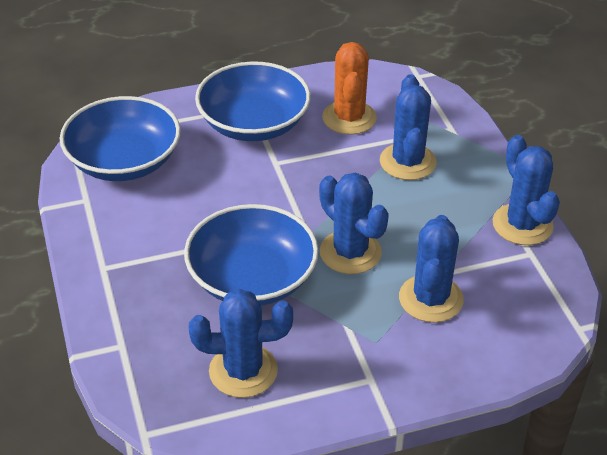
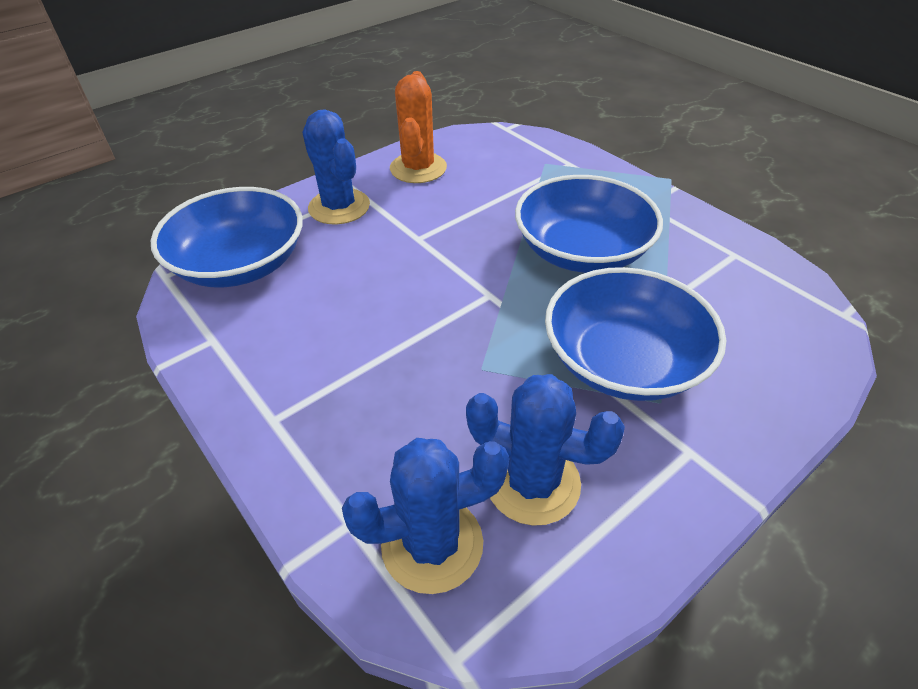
blue cactus: 5 -> 3

